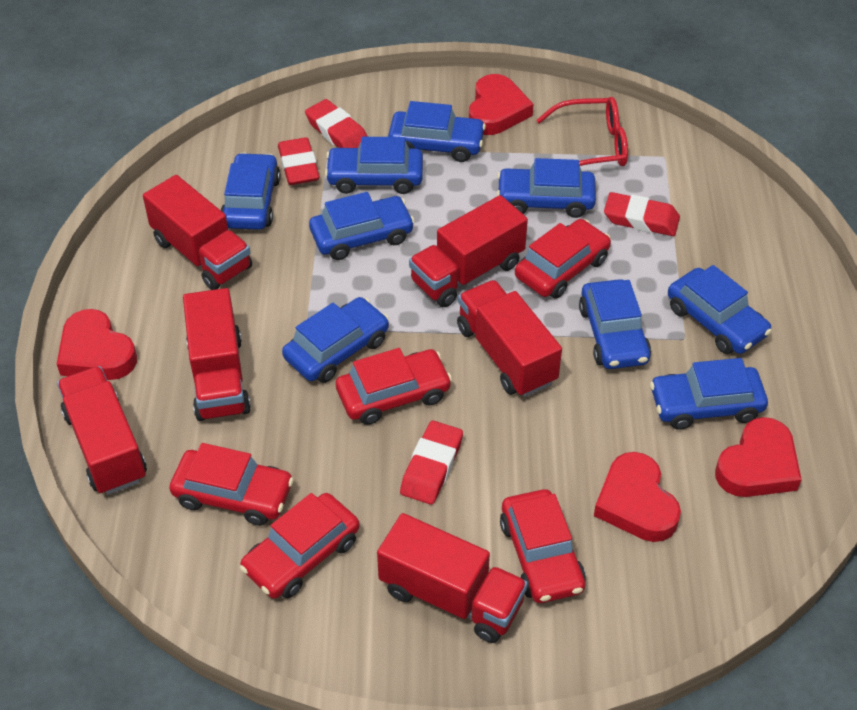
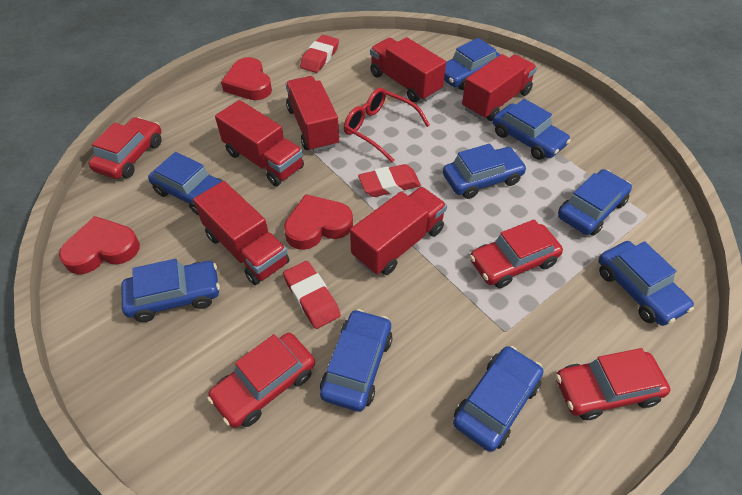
red car: 5 -> 4
red eraser: 4 -> 3
red heart: 4 -> 3

